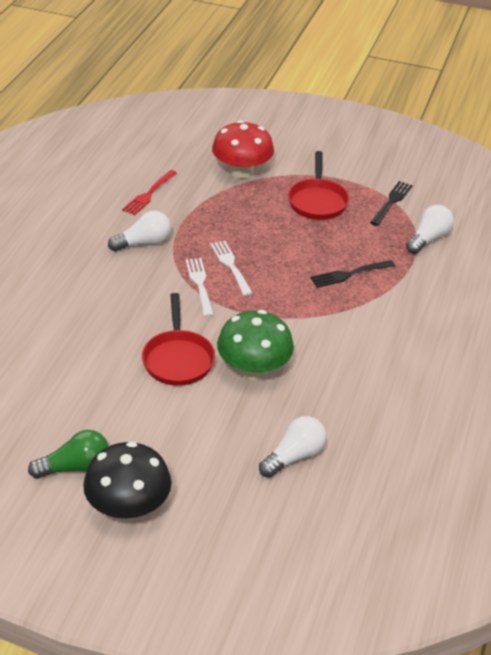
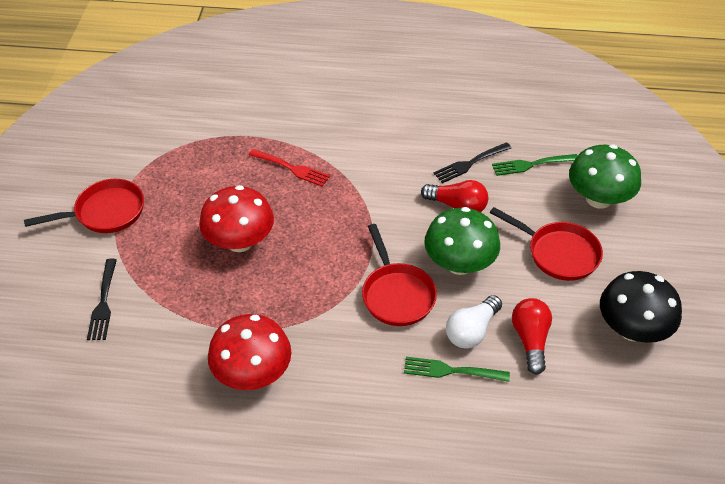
green fork: 0 -> 2
green light bulb: 1 -> 0
green mushroom: 1 -> 2
red light bulb: 0 -> 2
red mushroom: 1 -> 2
red pan: 2 -> 3
white fork: 2 -> 0
white light bulb: 3 -> 1

